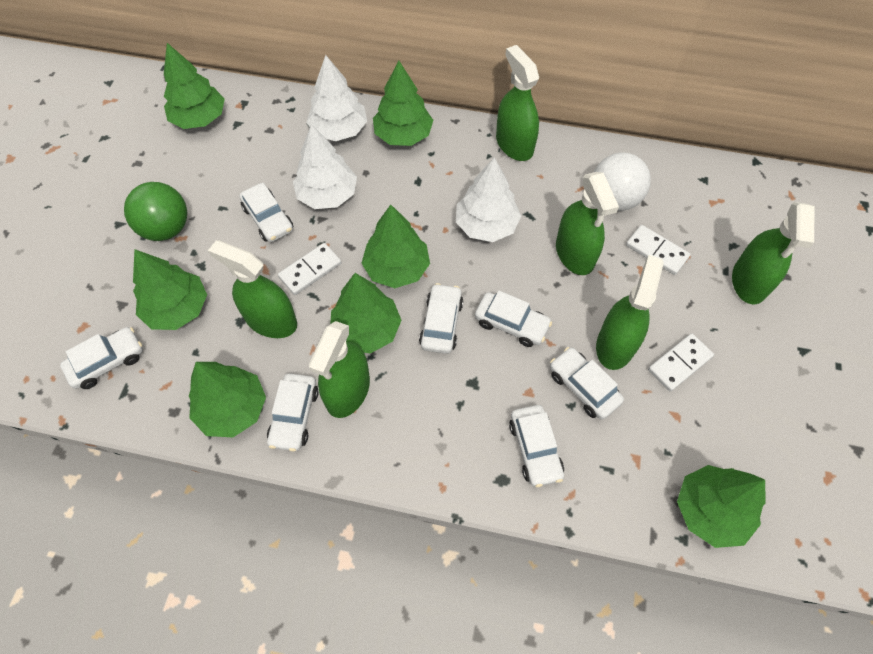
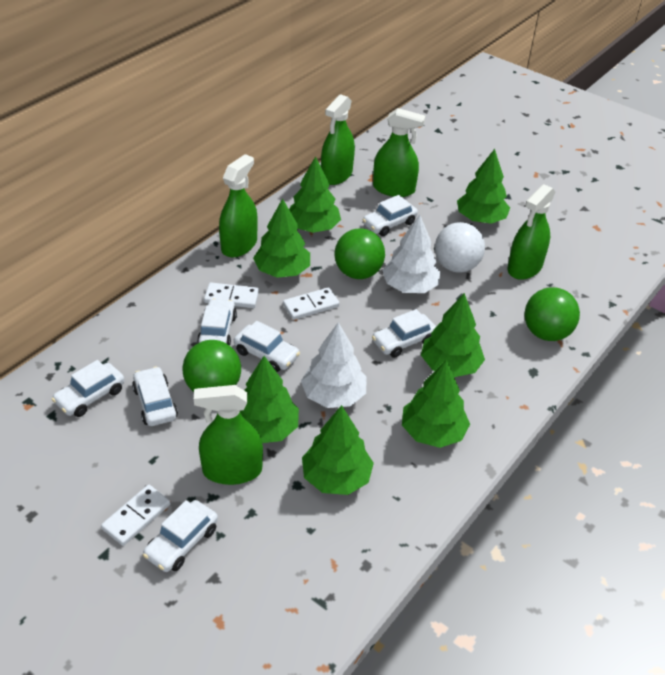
green ball: 1 -> 3
green spray bottle: 6 -> 5
white tree: 3 -> 2

